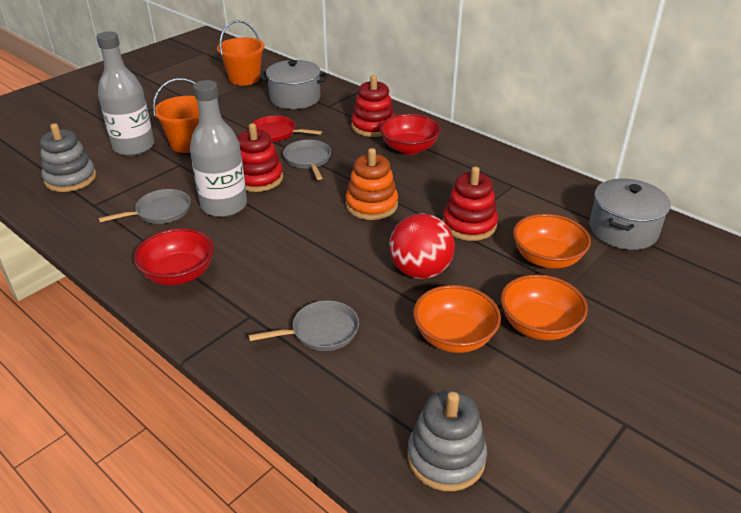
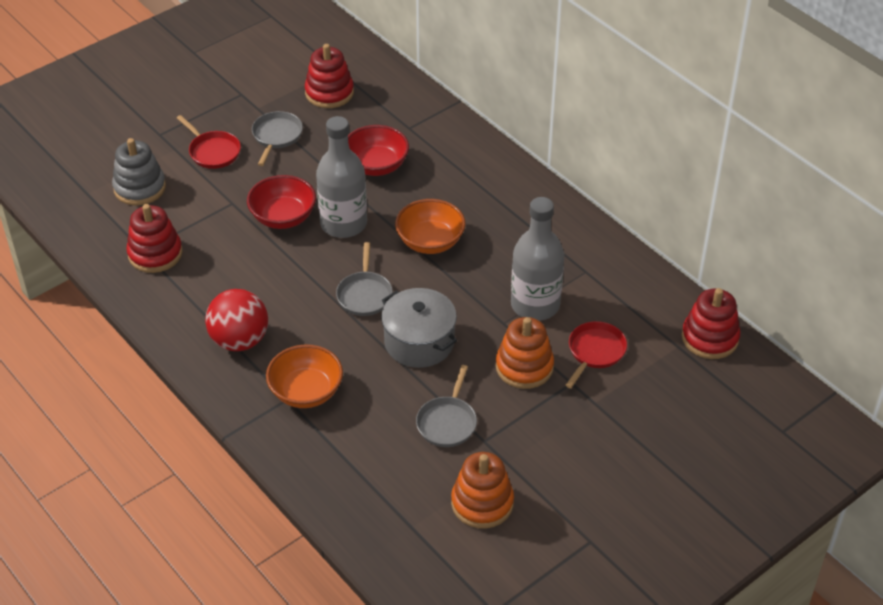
grey pot: 2 -> 1
grey stacking toy: 2 -> 1
orange bowl: 3 -> 2
orange bucket: 2 -> 0
orange stacking toy: 1 -> 2
red pan: 1 -> 2

